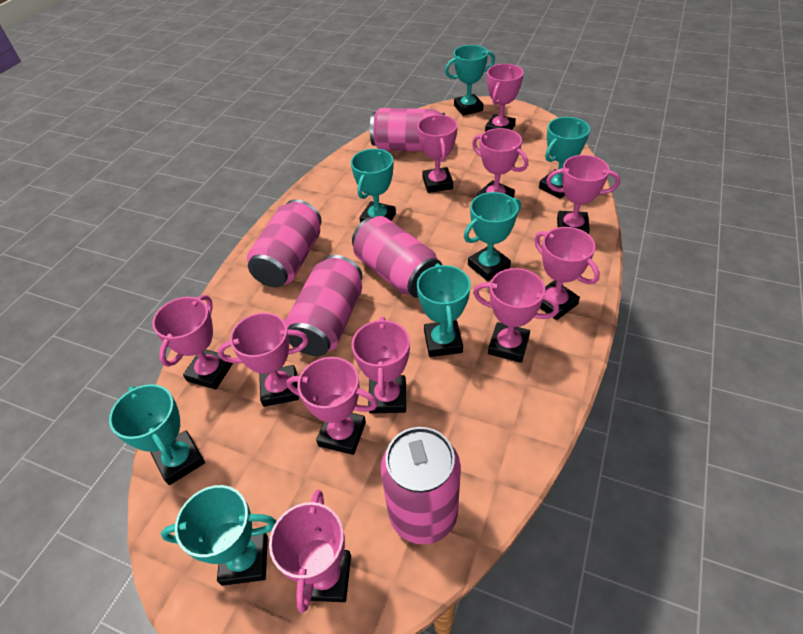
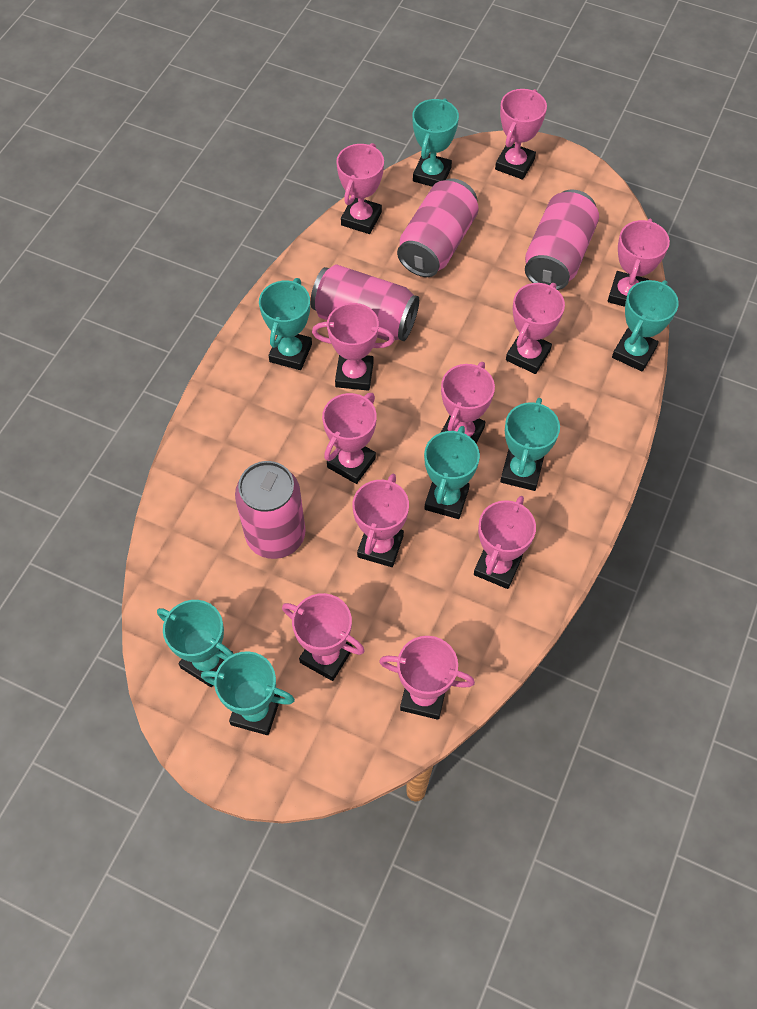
pink can: 5 -> 4

